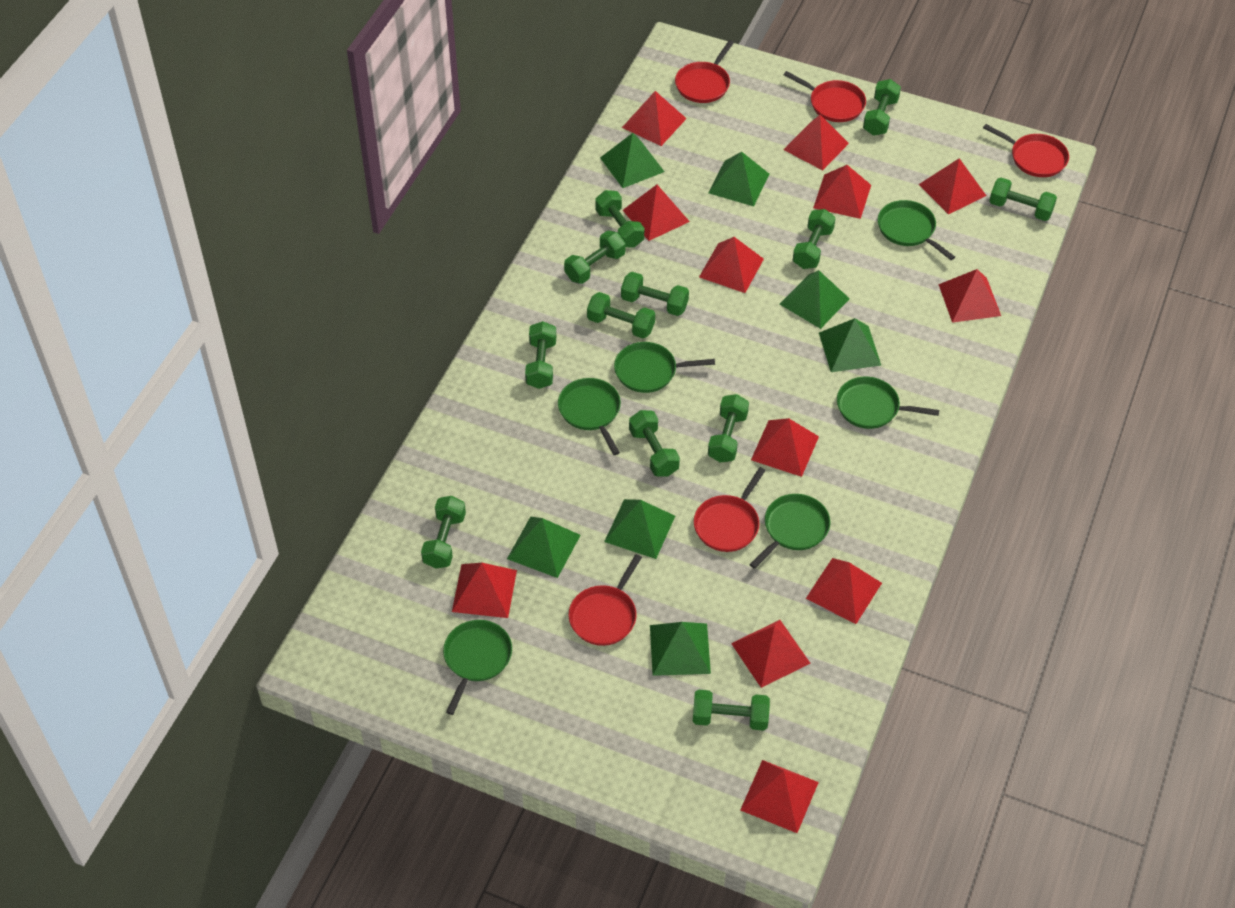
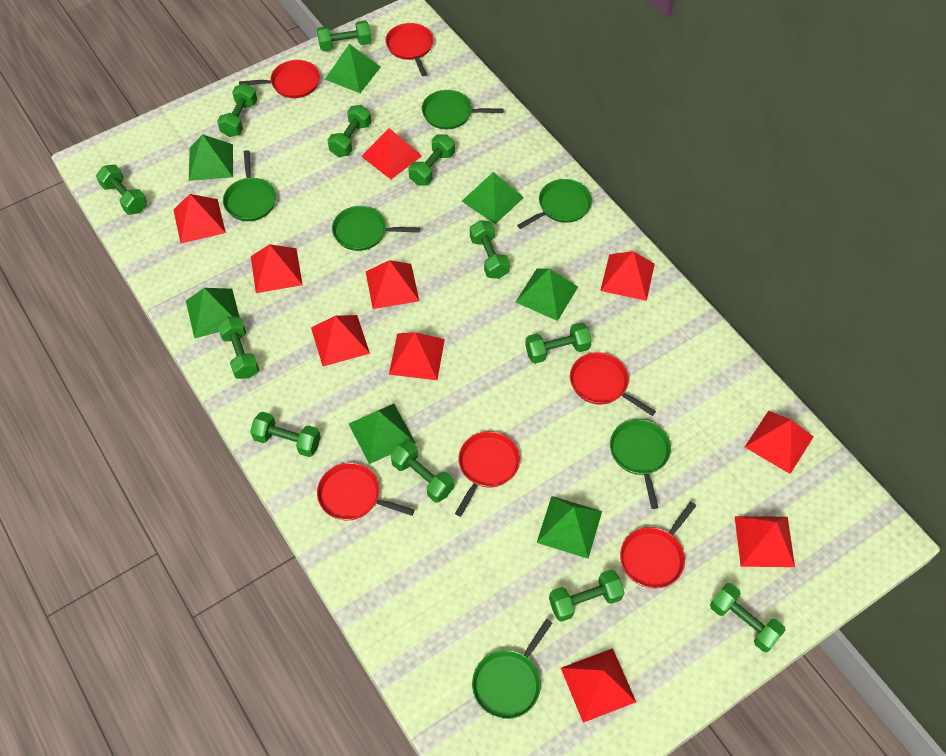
red pan: 5 -> 6
red pyramid: 12 -> 10

